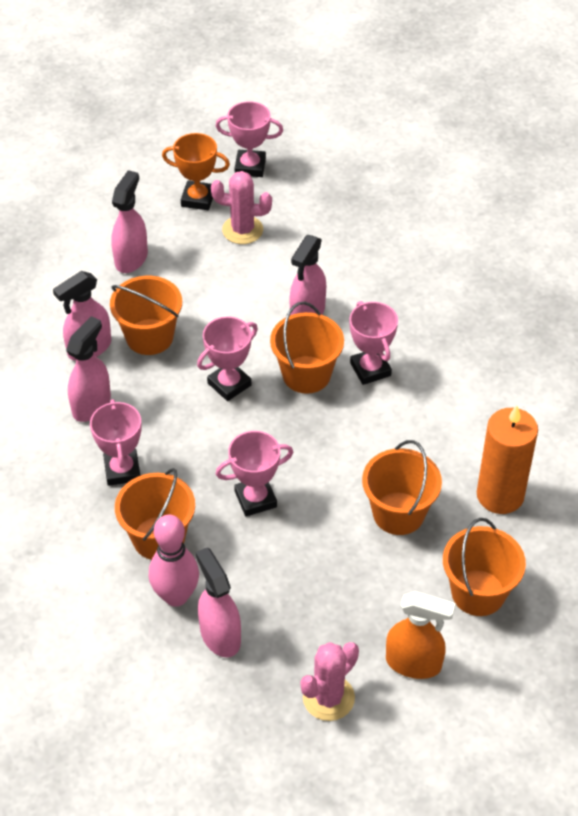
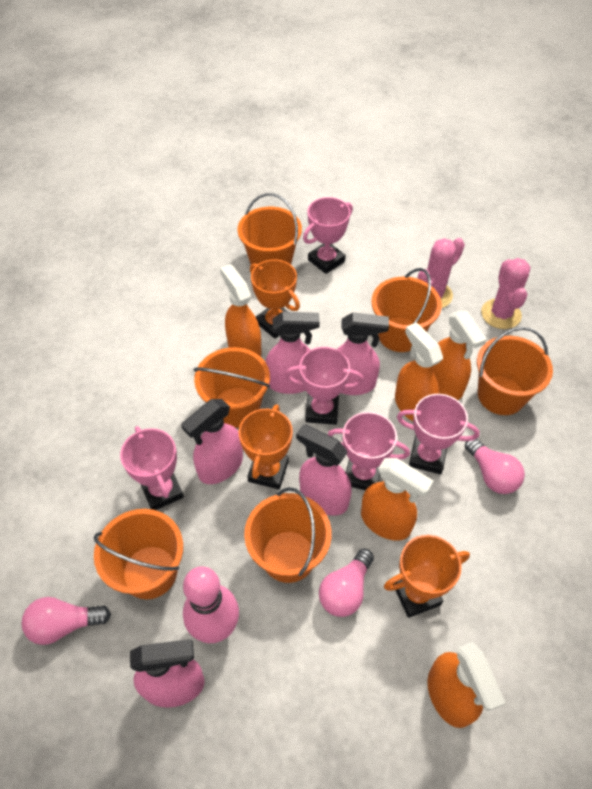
orange bucket: 5 -> 6
orange candle: 1 -> 0
orange spray bottle: 1 -> 5
orange trophy: 1 -> 3
pink light bulb: 0 -> 3

